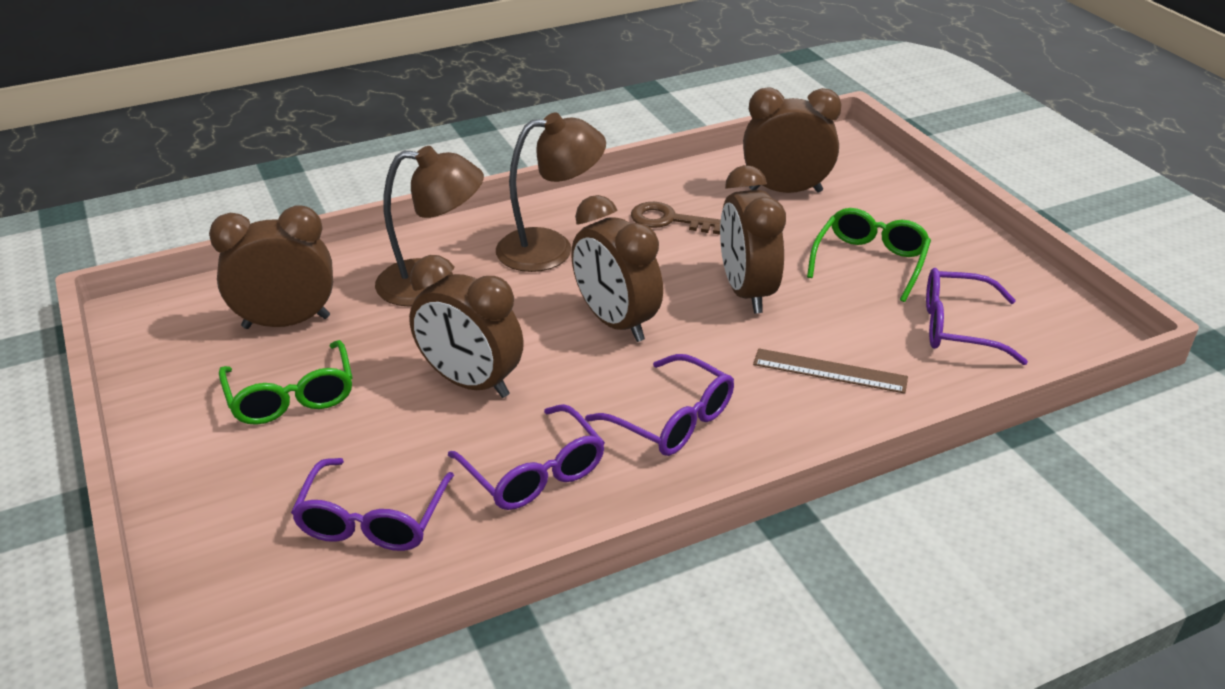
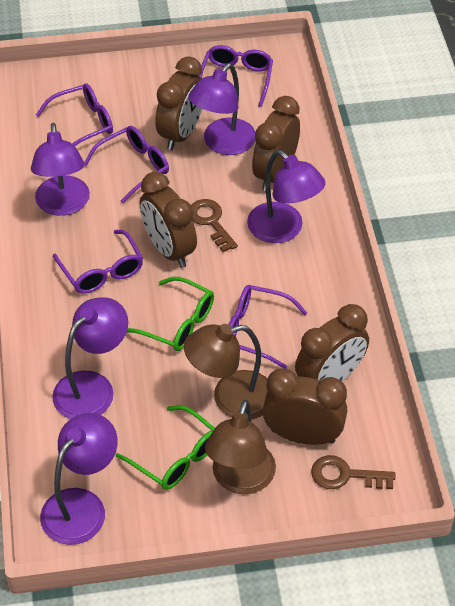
brown key: 1 -> 2
brown ruler: 1 -> 0
purple glasses: 4 -> 5
purple lamp: 0 -> 5

